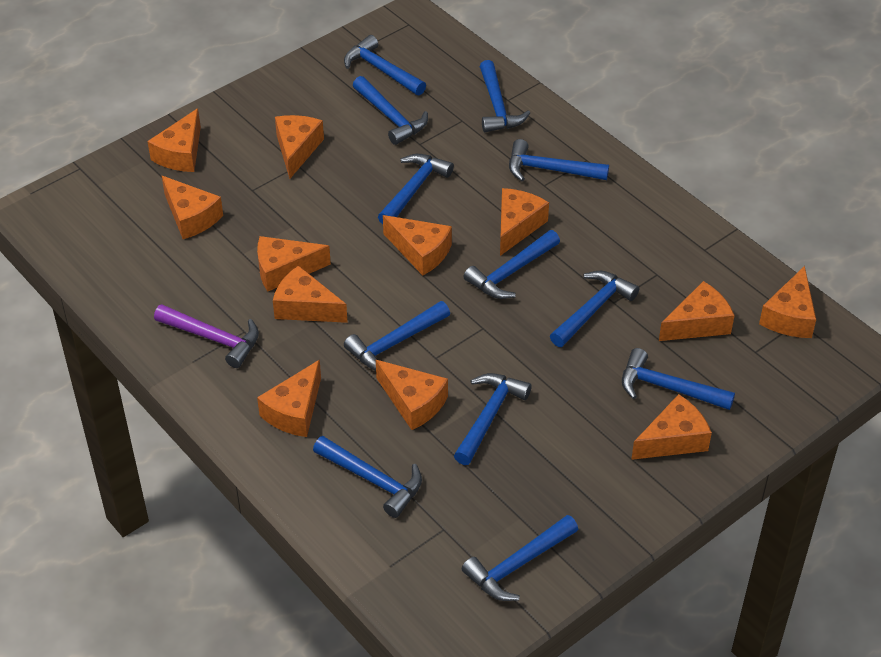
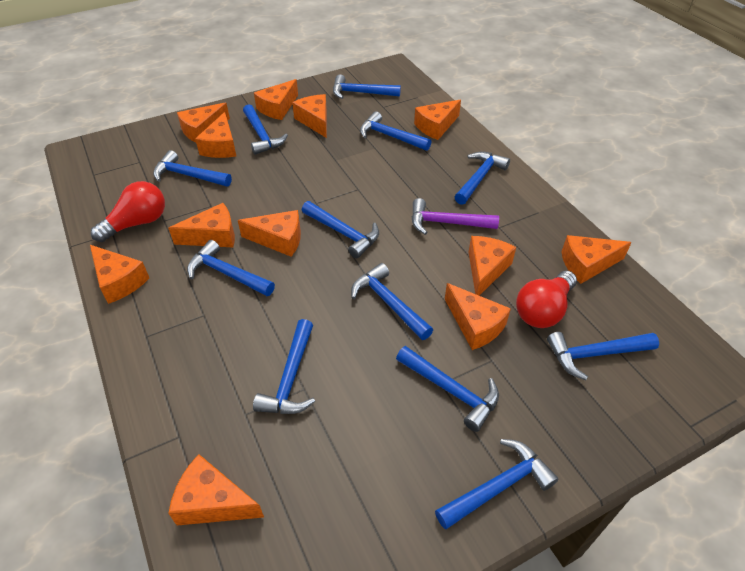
red light bulb: 0 -> 2

